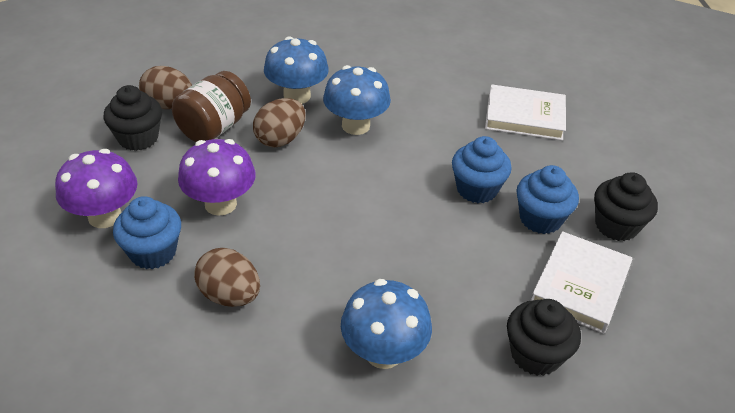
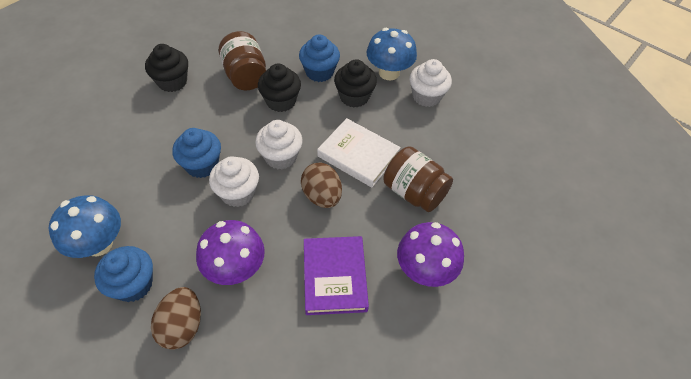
blue mushroom: 3 -> 2
brown egg: 3 -> 2
brown jar: 1 -> 2
purple book: 0 -> 1
white book: 2 -> 1
white cupcake: 0 -> 3

